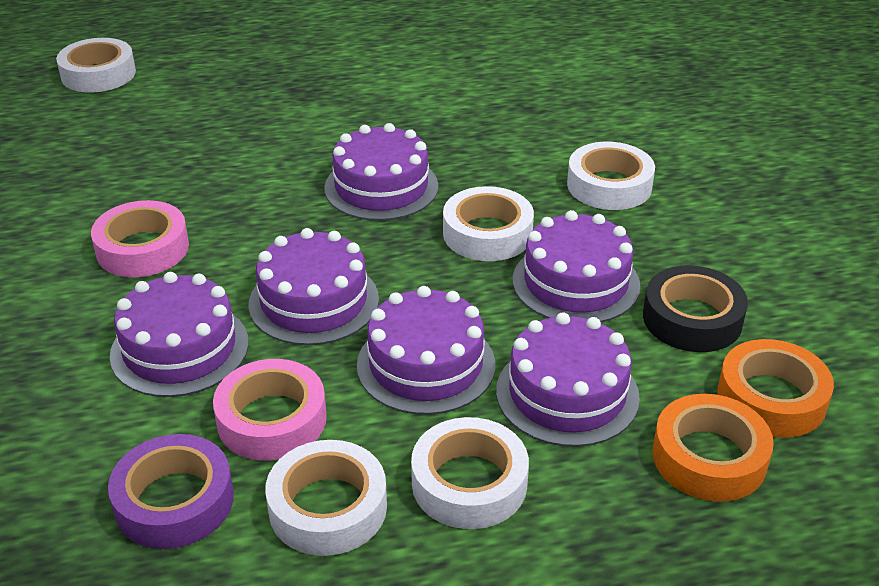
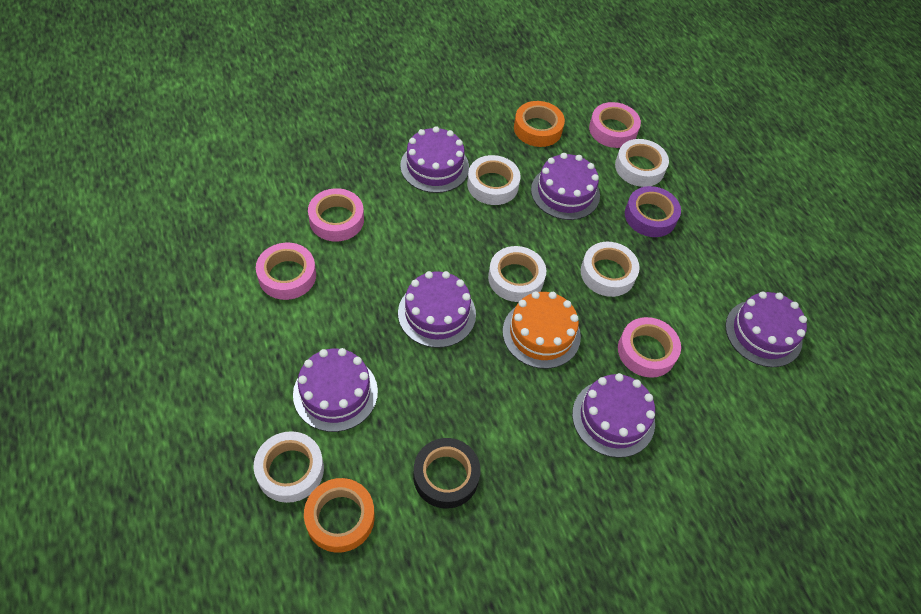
orange cake: 0 -> 1
pink tape: 2 -> 4

